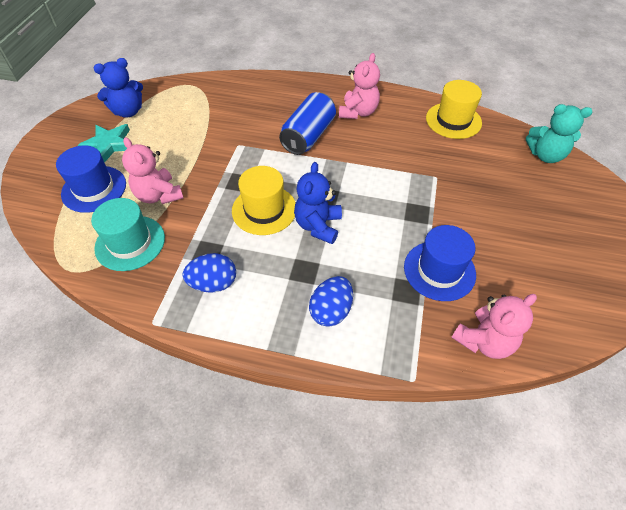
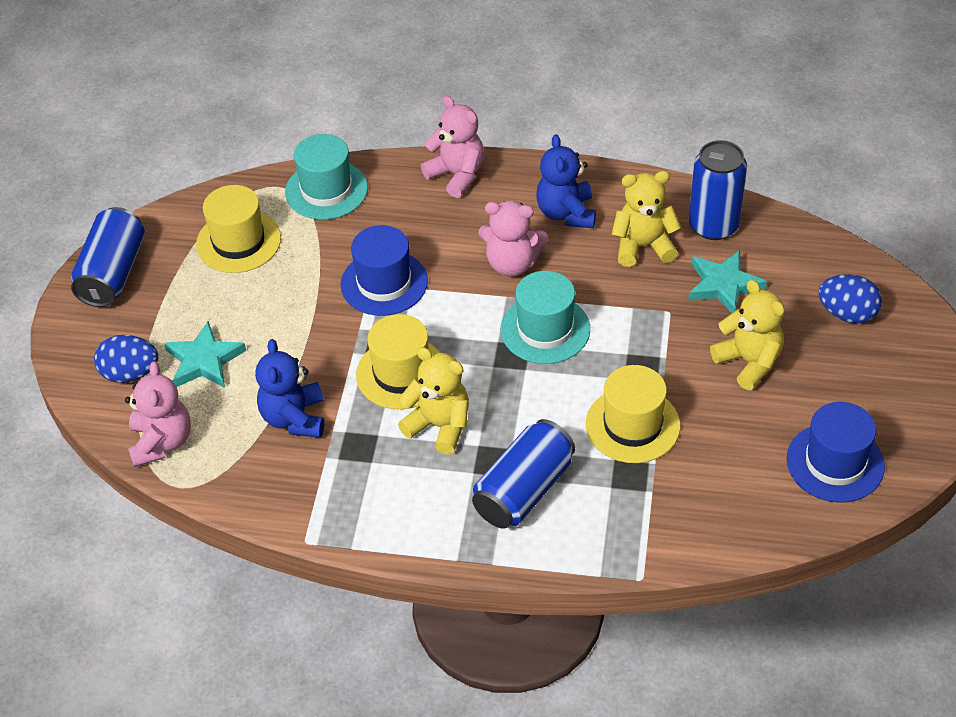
blue can: 1 -> 3
turquoise hat: 1 -> 2
turquoise star: 1 -> 2
turquoise teddy bear: 1 -> 0
yellow hat: 2 -> 3
yellow teddy bear: 0 -> 3

